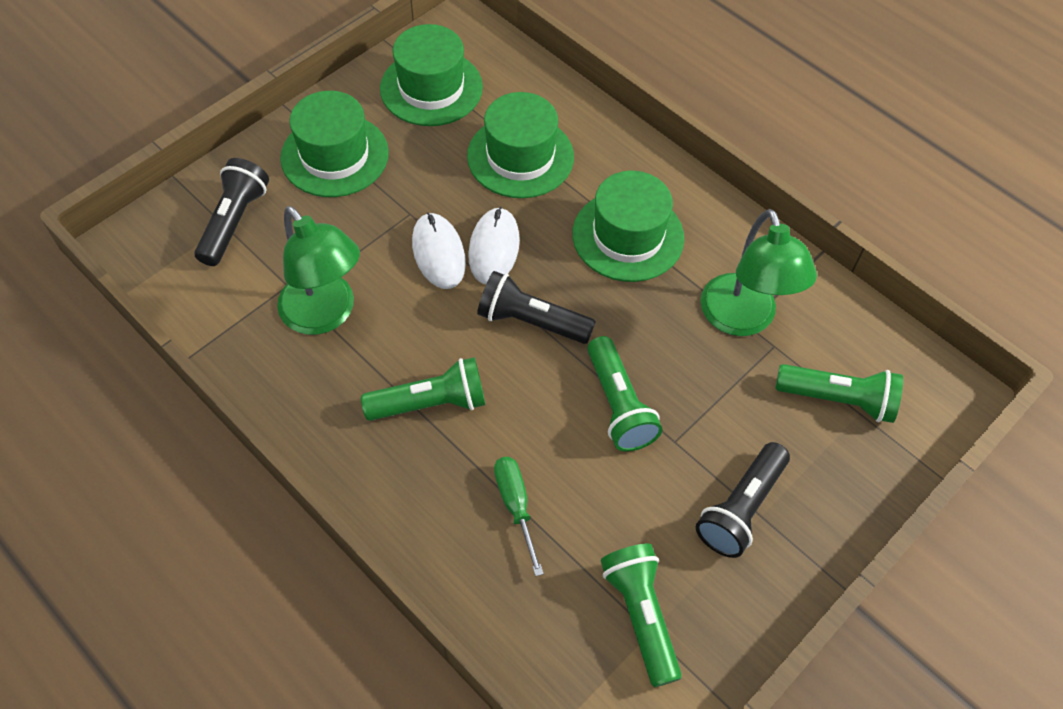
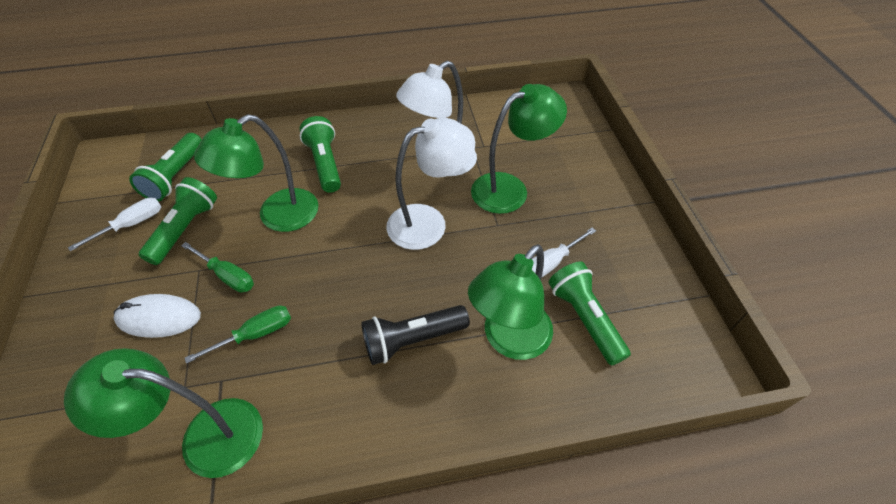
black flashlight: 3 -> 1
green hat: 4 -> 0
green lamp: 2 -> 4
green screwdriver: 1 -> 2
white lamp: 0 -> 2
white mouse: 2 -> 1
white screwdriver: 0 -> 2

